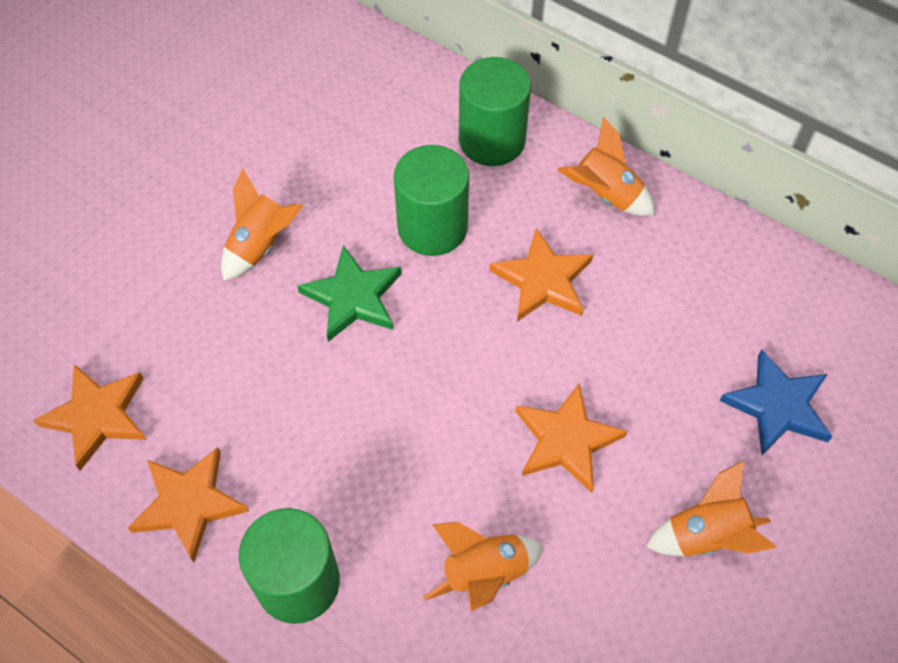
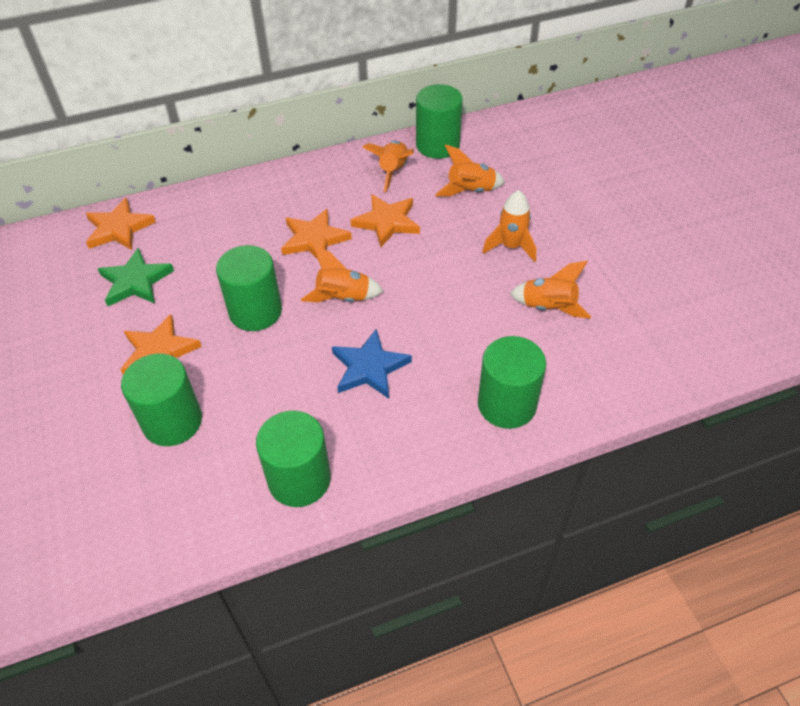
green cylinder: 3 -> 5
orange rocket: 4 -> 5

